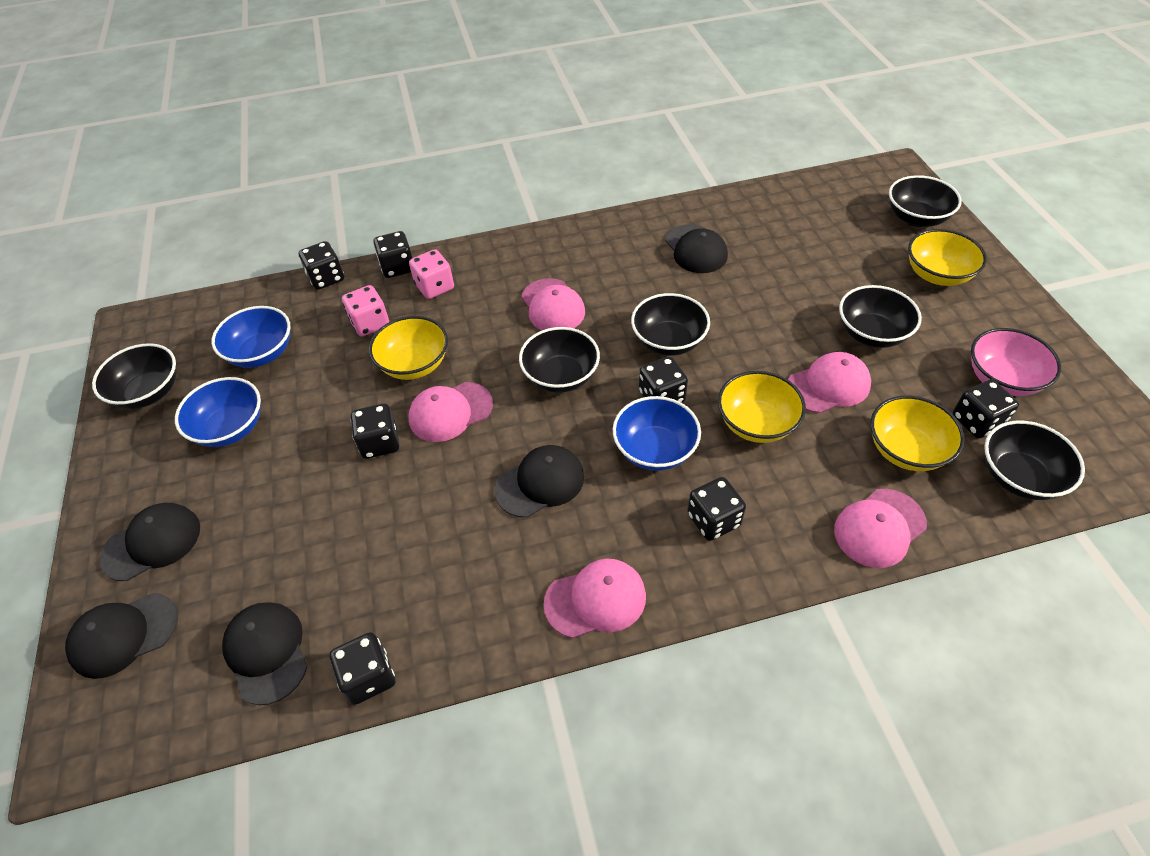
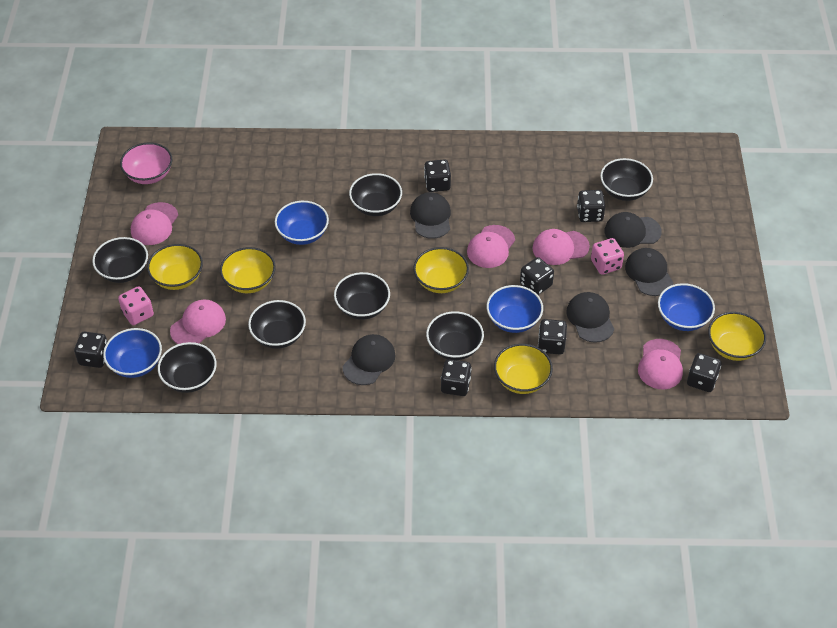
black bowl: 6 -> 7
blue bowl: 3 -> 4
yellow bowl: 4 -> 5

